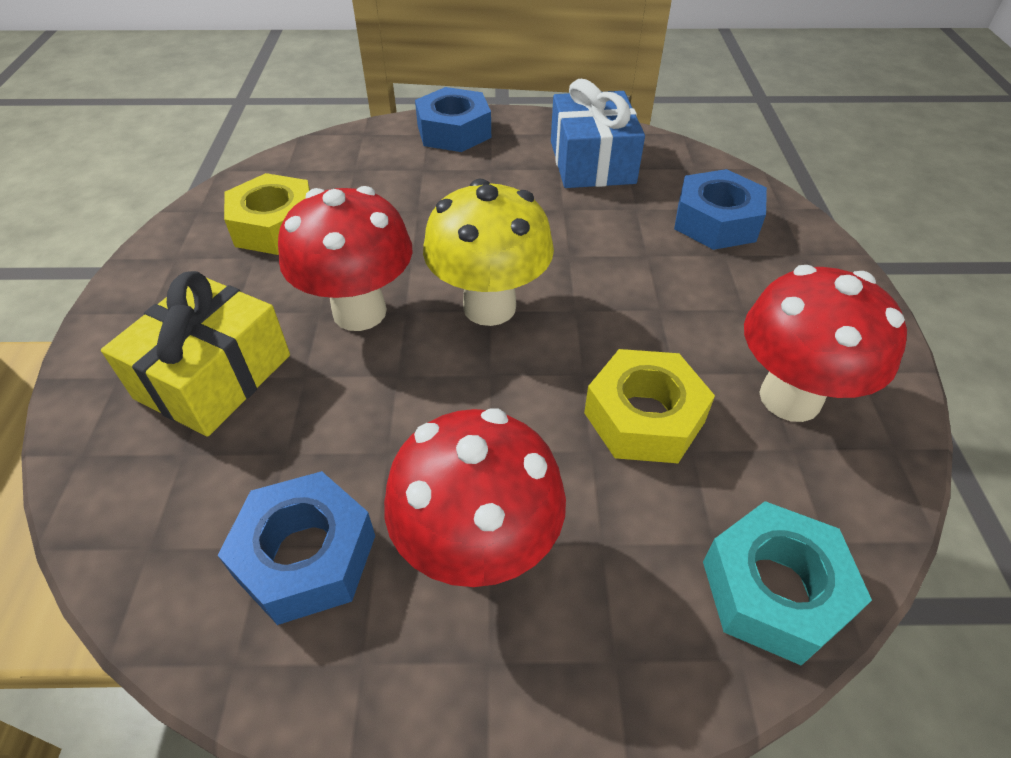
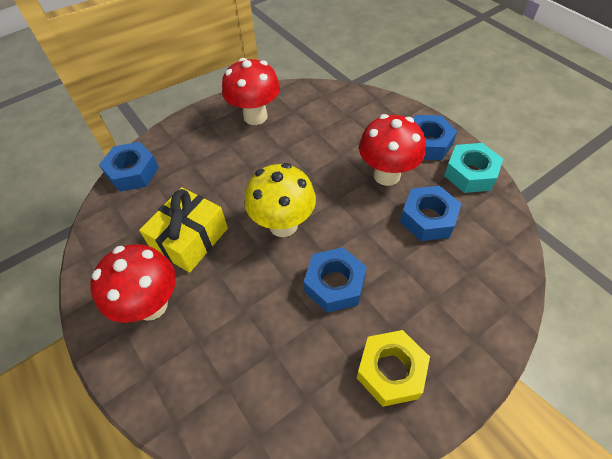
blue gift: 1 -> 0
blue nut: 3 -> 4
yellow nut: 2 -> 1

